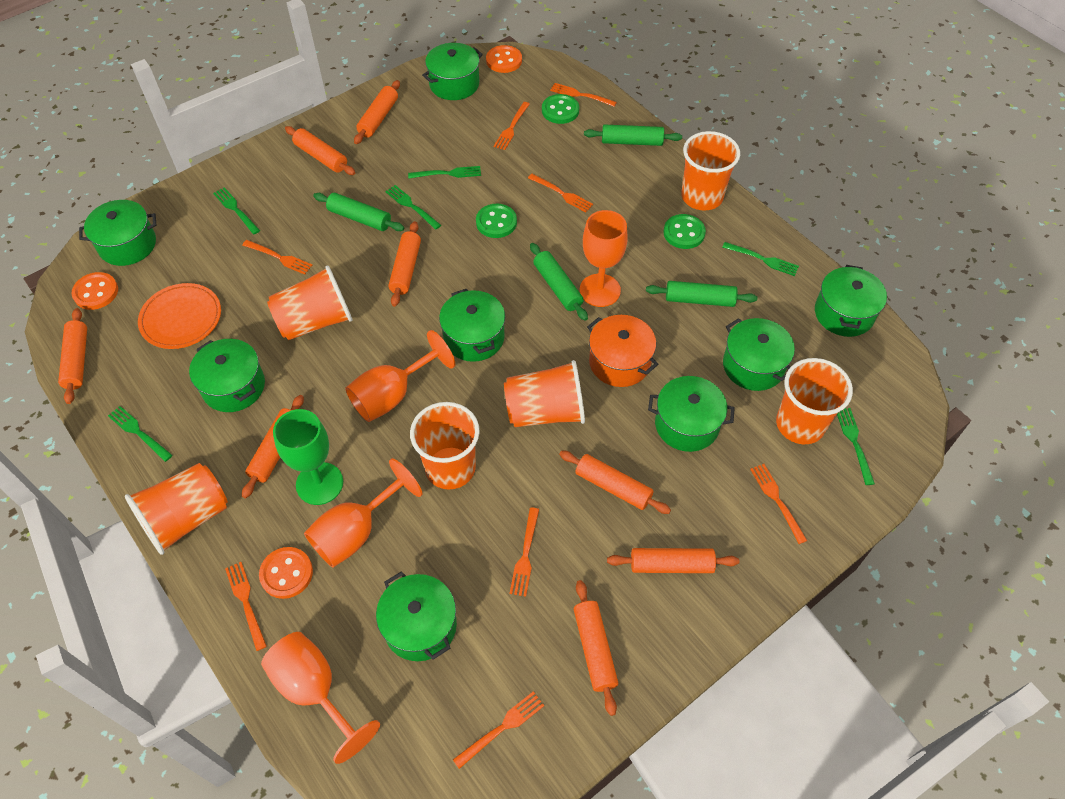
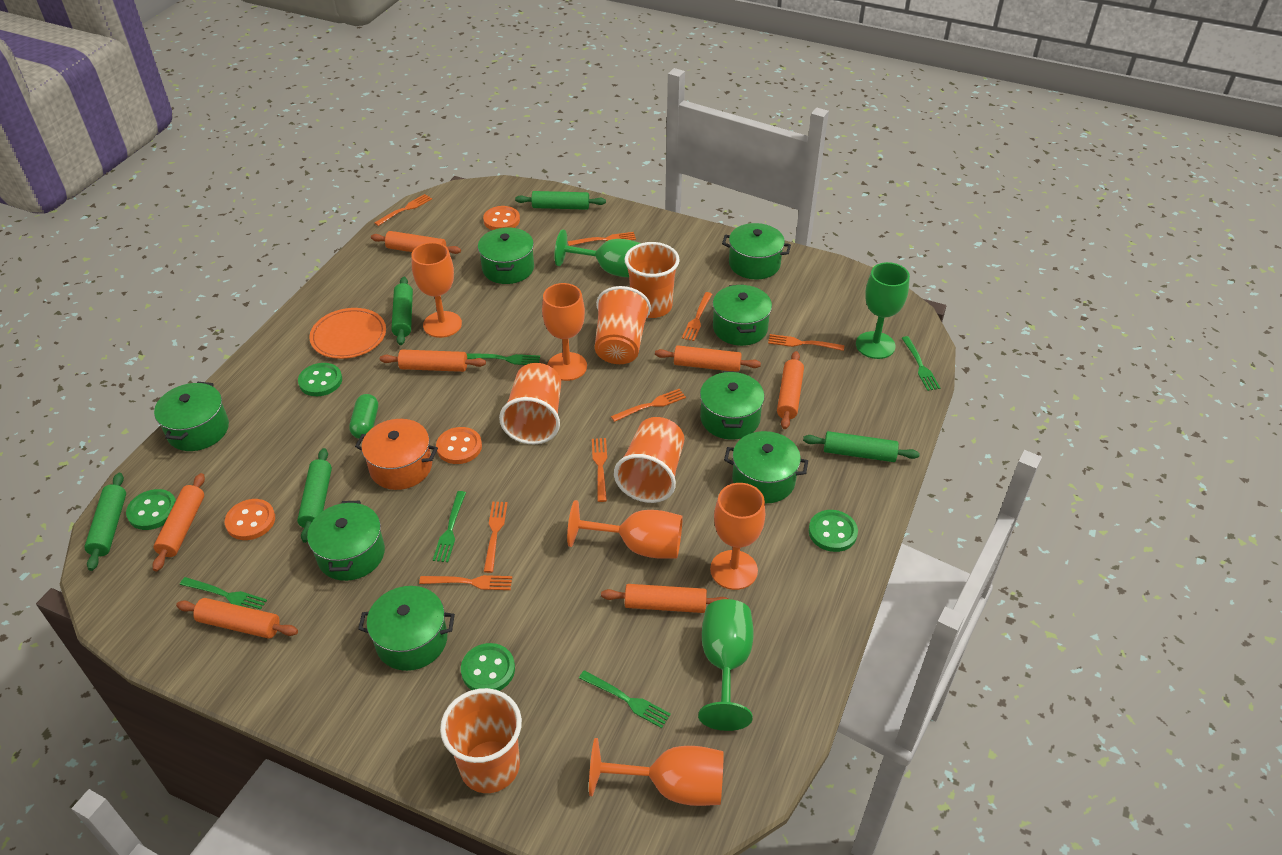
green button: 3 -> 4
green capsule: 0 -> 1
green fork: 6 -> 5
green goblet: 1 -> 3
green rolling pin: 4 -> 5
orange cup: 6 -> 5
orange goblet: 4 -> 5
orange rolling pin: 8 -> 7

